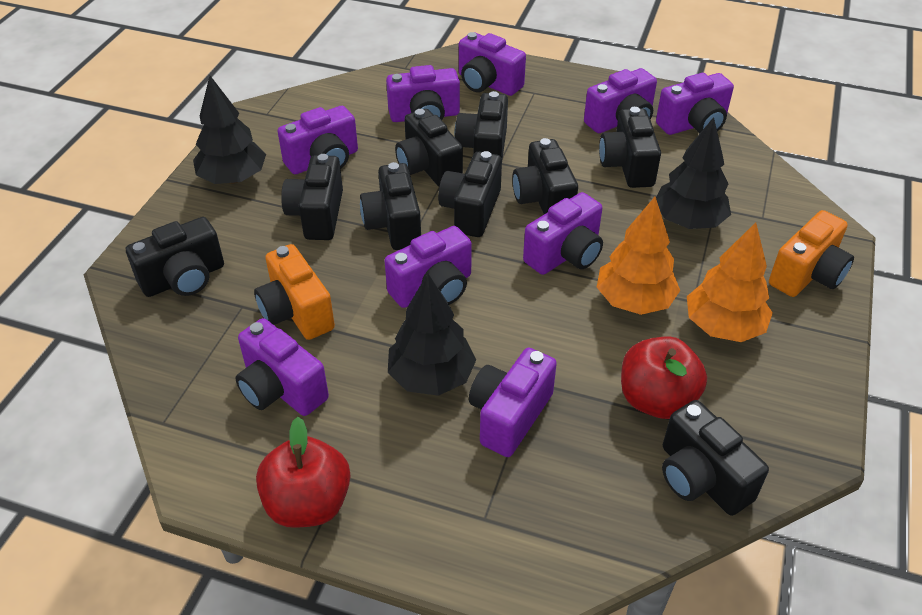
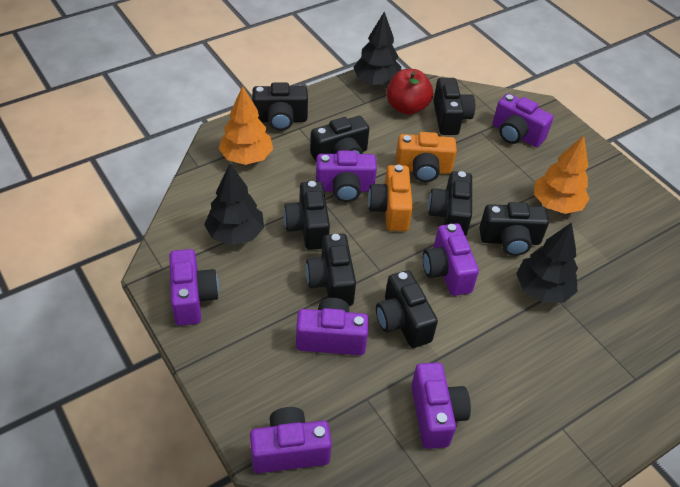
black camera: 9 -> 8
purple camera: 9 -> 7
red apple: 2 -> 1

